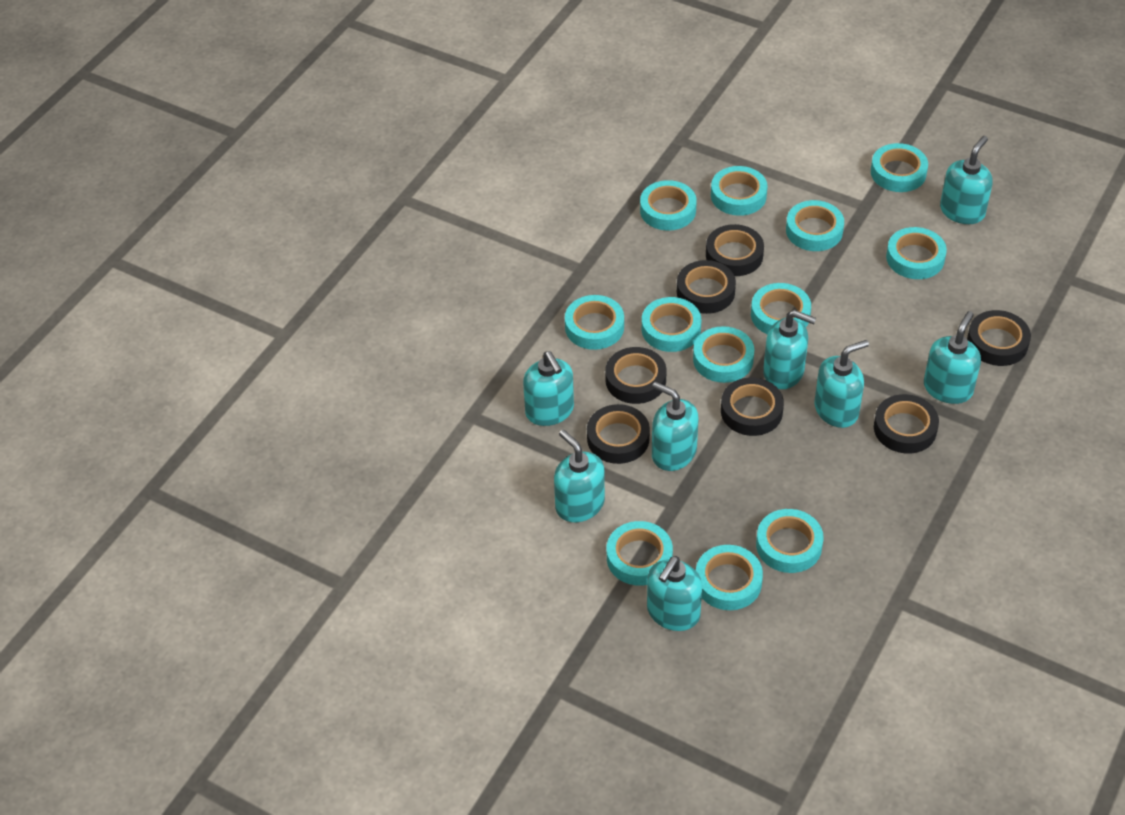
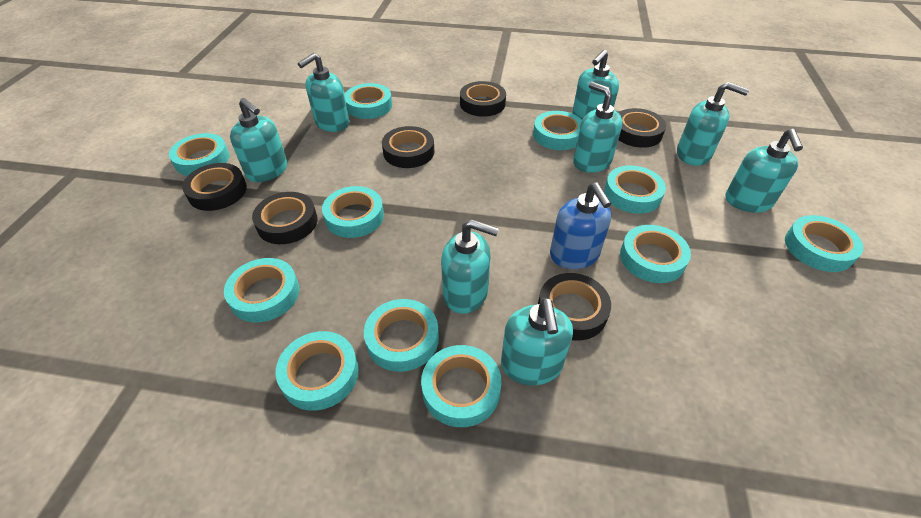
black tape: 7 -> 6
blue soap dispenser: 0 -> 1
turquoise tape: 12 -> 11

